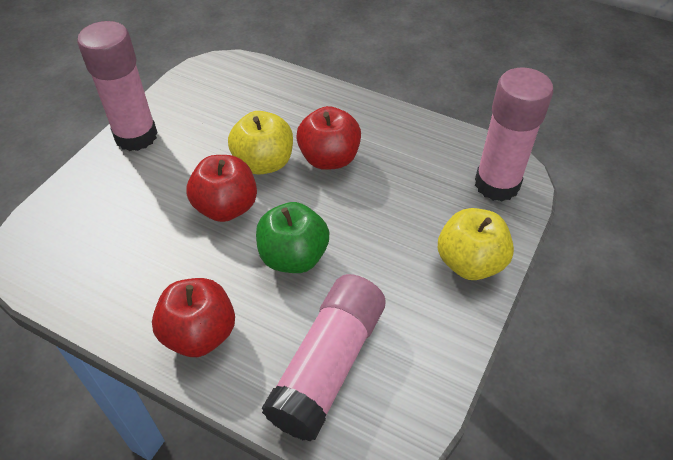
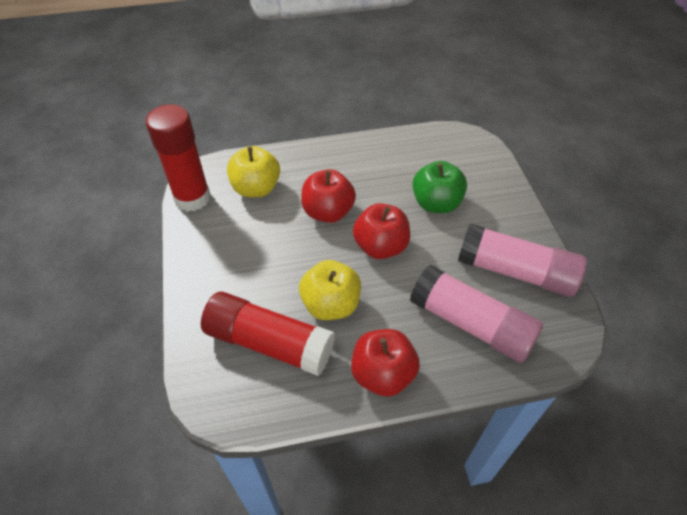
pink glue stick: 3 -> 2
red glue stick: 0 -> 2

